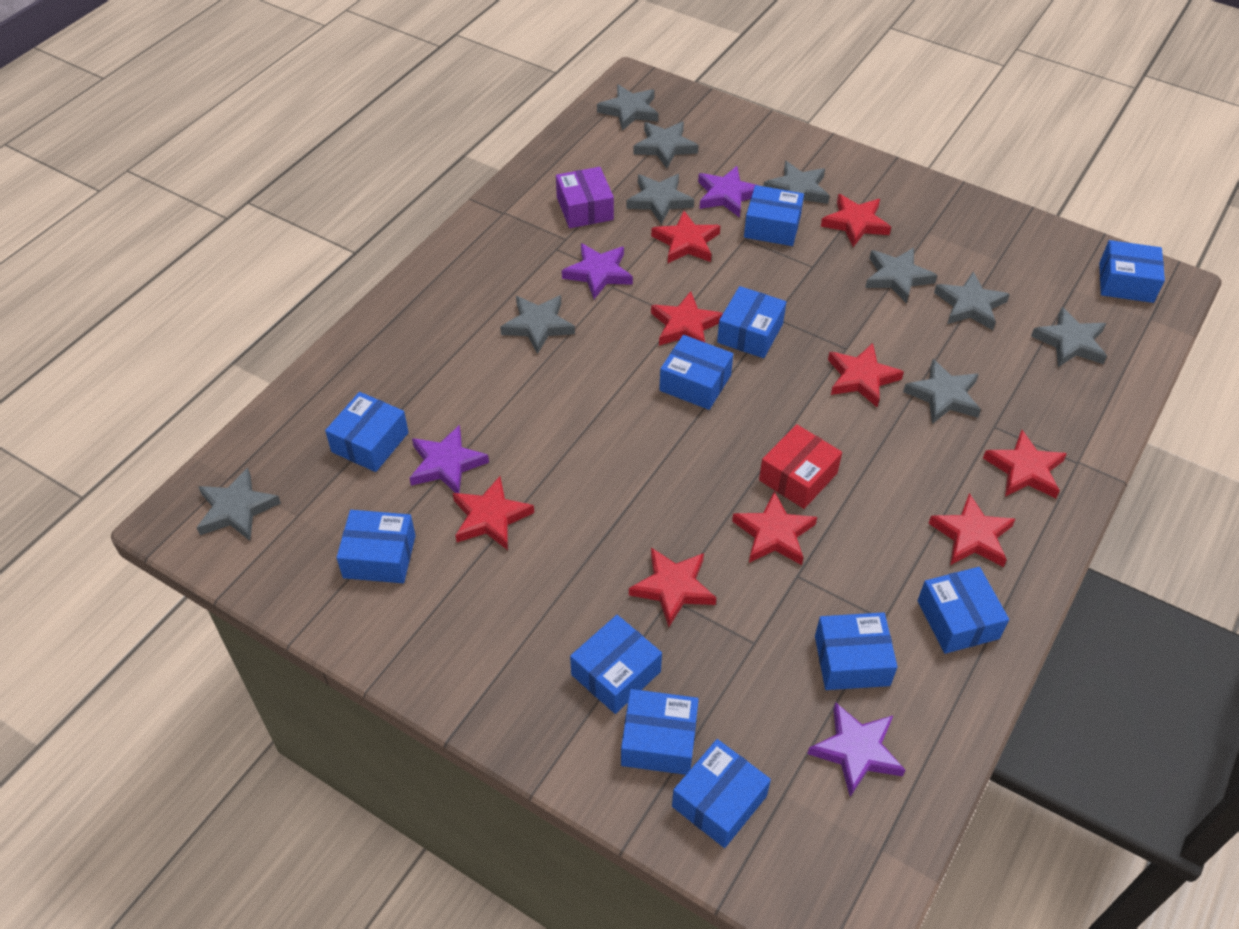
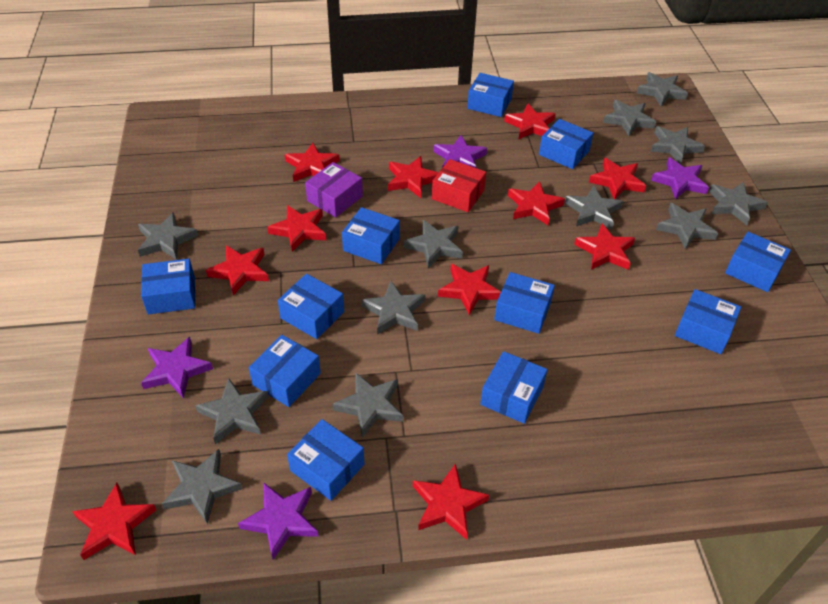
grey star: 10 -> 12
red star: 9 -> 11

